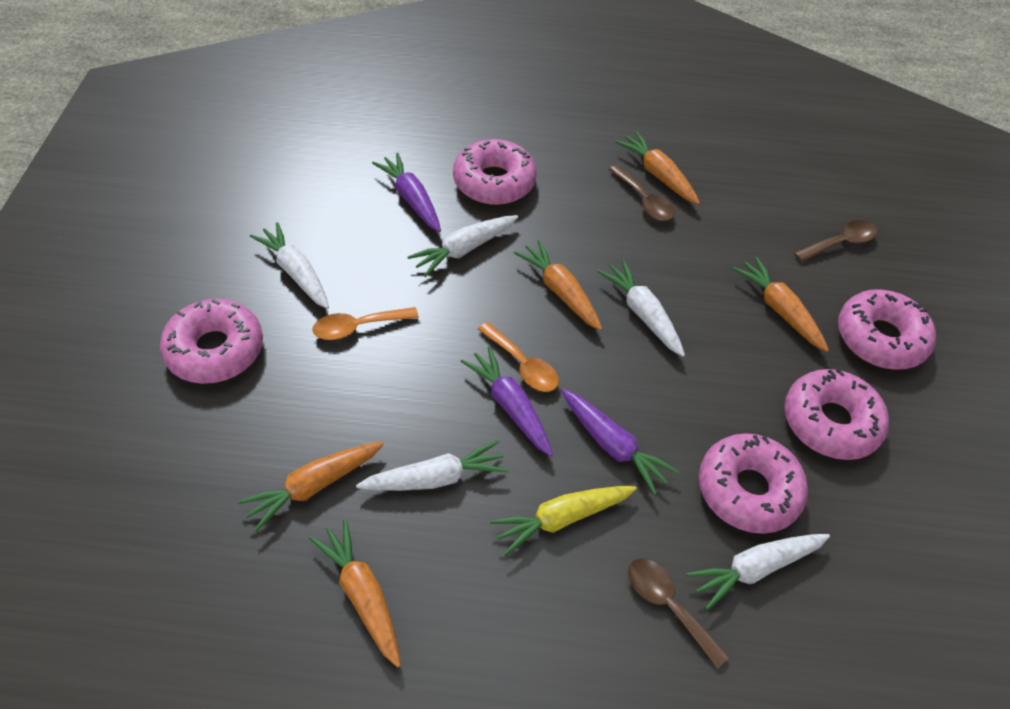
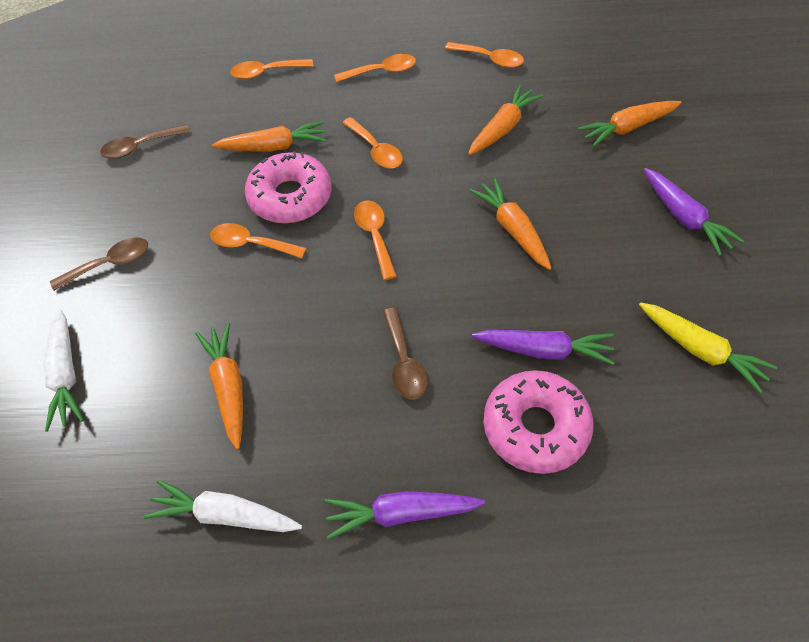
orange spoon: 2 -> 6
pink donut: 5 -> 2
white carrot: 5 -> 2

